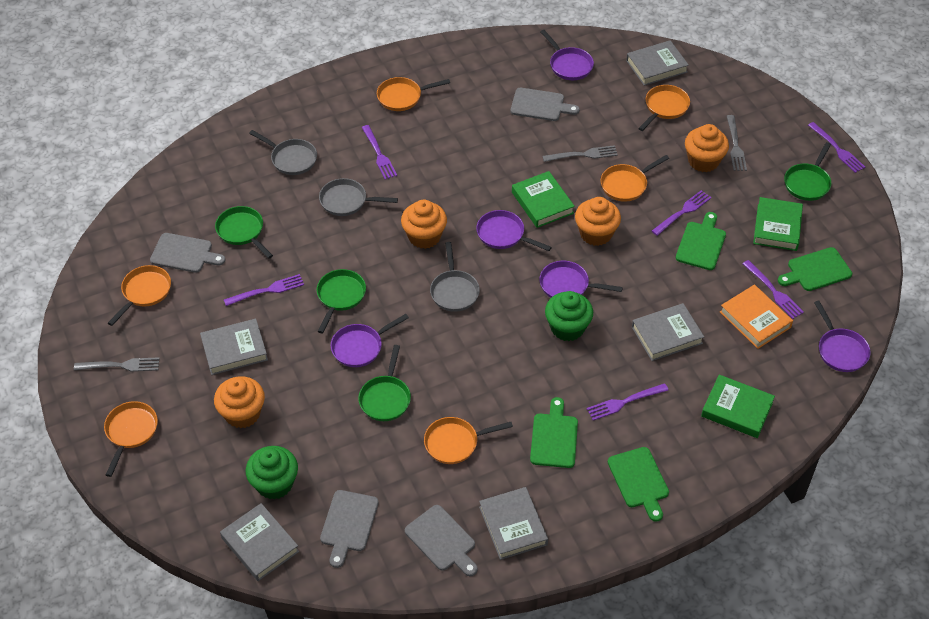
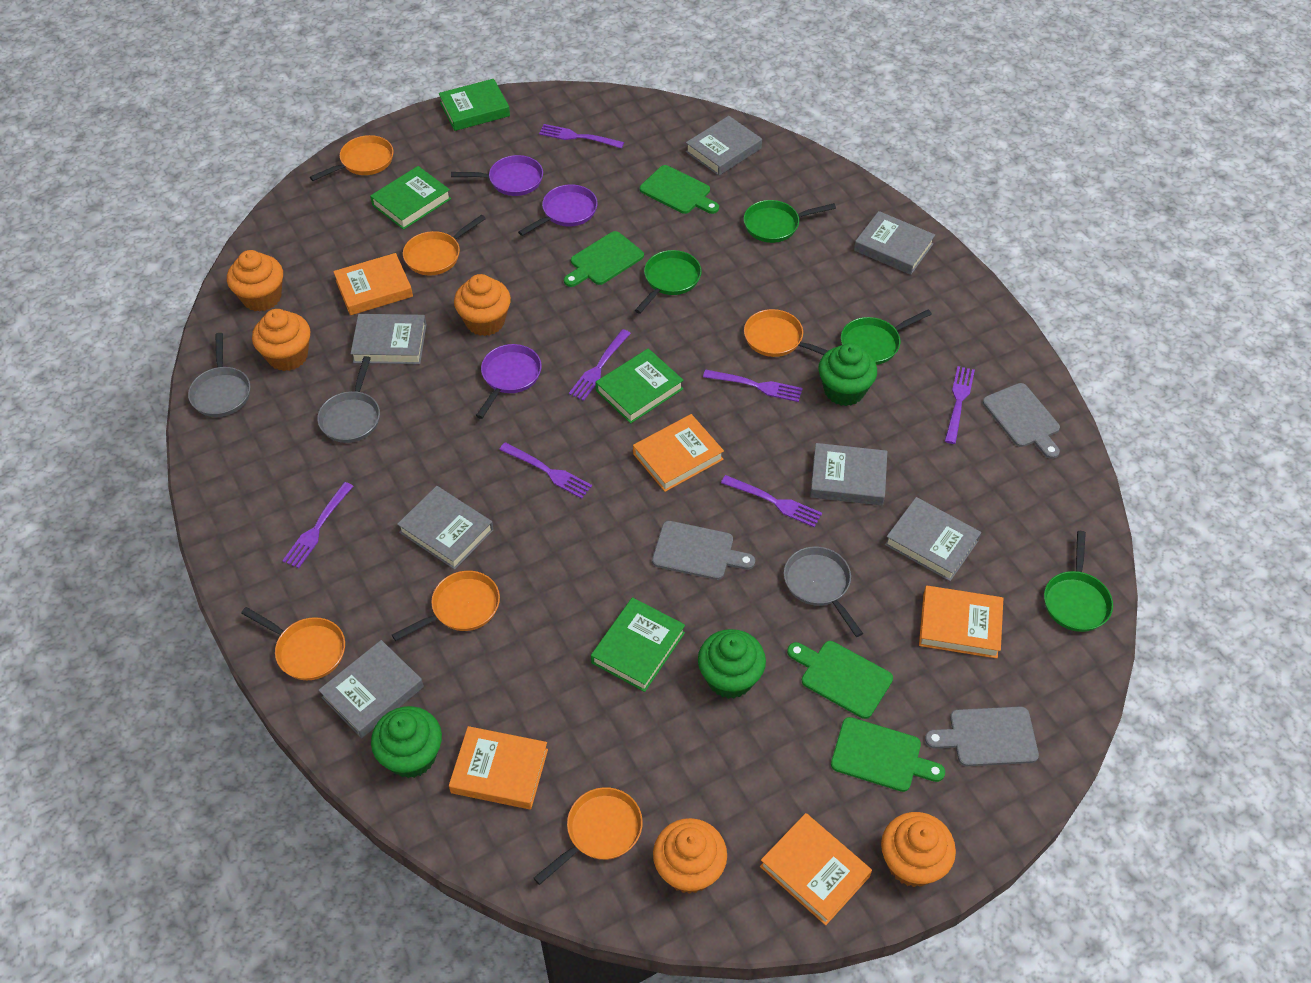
green book: 3 -> 4
green cupcake: 2 -> 3
grey book: 5 -> 7
grey cutting board: 4 -> 3
grey fork: 3 -> 0
orange book: 1 -> 5
orange cupcake: 4 -> 5
purple fork: 6 -> 7
purple pan: 5 -> 3

